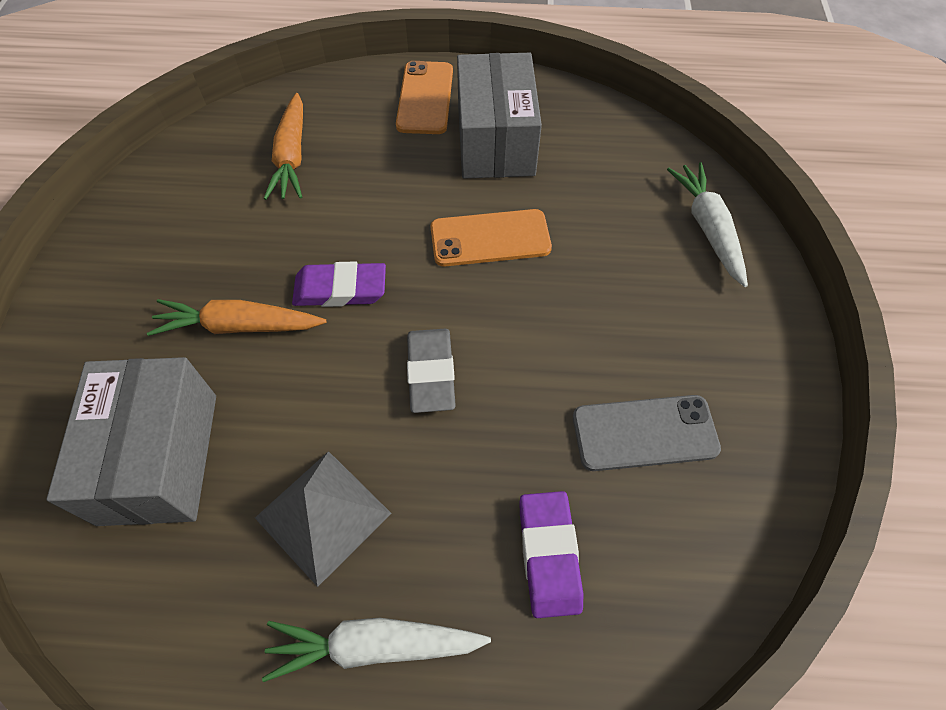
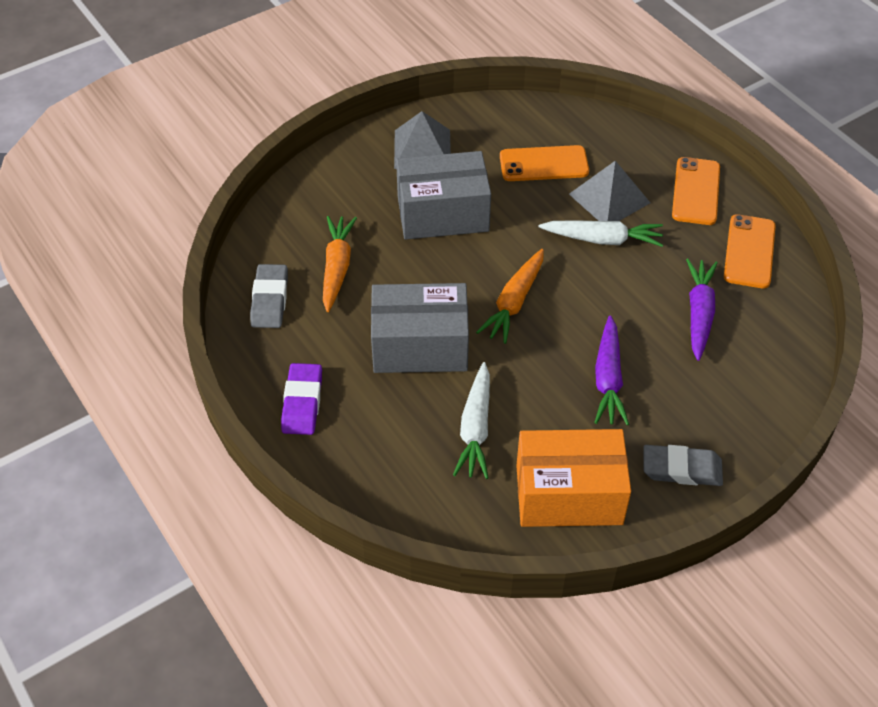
grey eraser: 1 -> 2
grey phone: 1 -> 0
grey pyramid: 1 -> 2
orange box: 0 -> 1
orange phone: 2 -> 3
purple carrot: 0 -> 2
purple eraser: 2 -> 1

